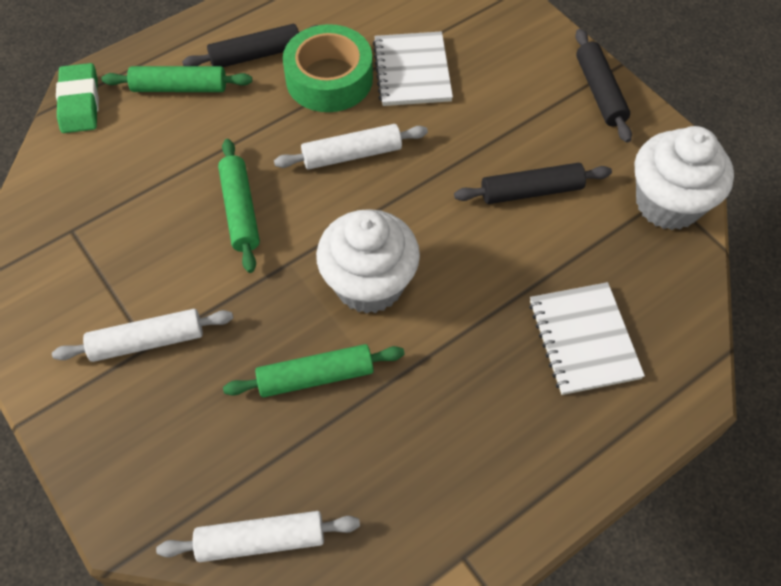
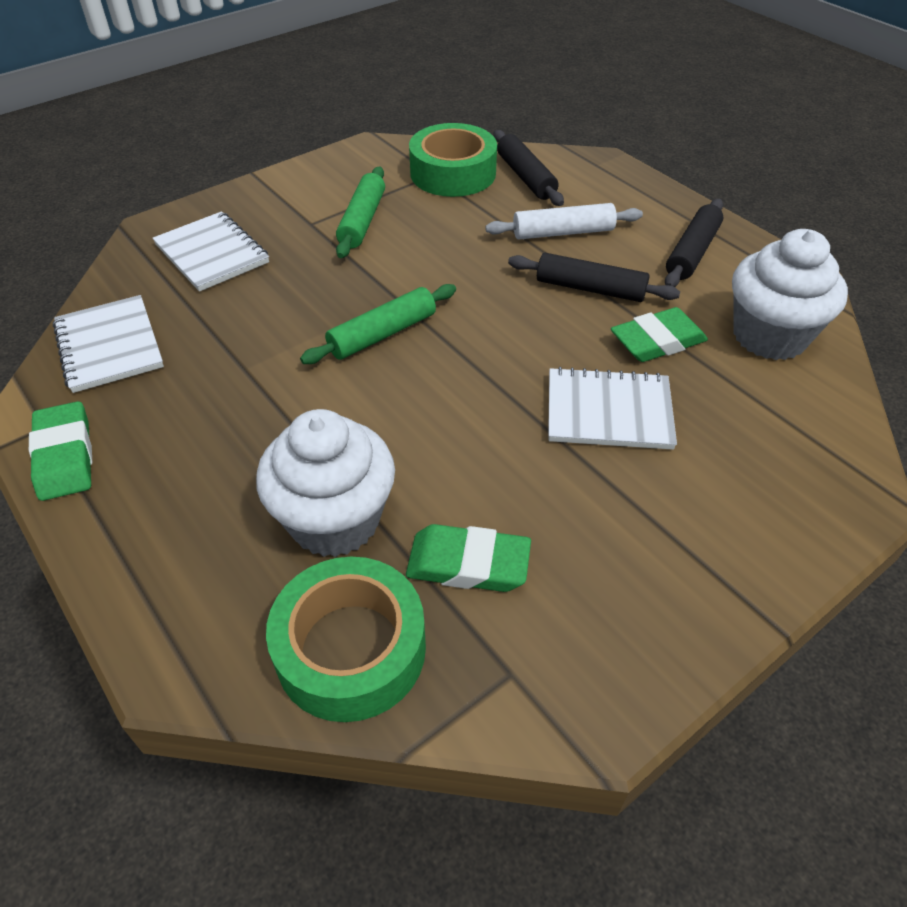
green eraser: 1 -> 3
green rolling pin: 3 -> 2
green tape: 1 -> 2
white notebook: 2 -> 3
white rolling pin: 3 -> 1

